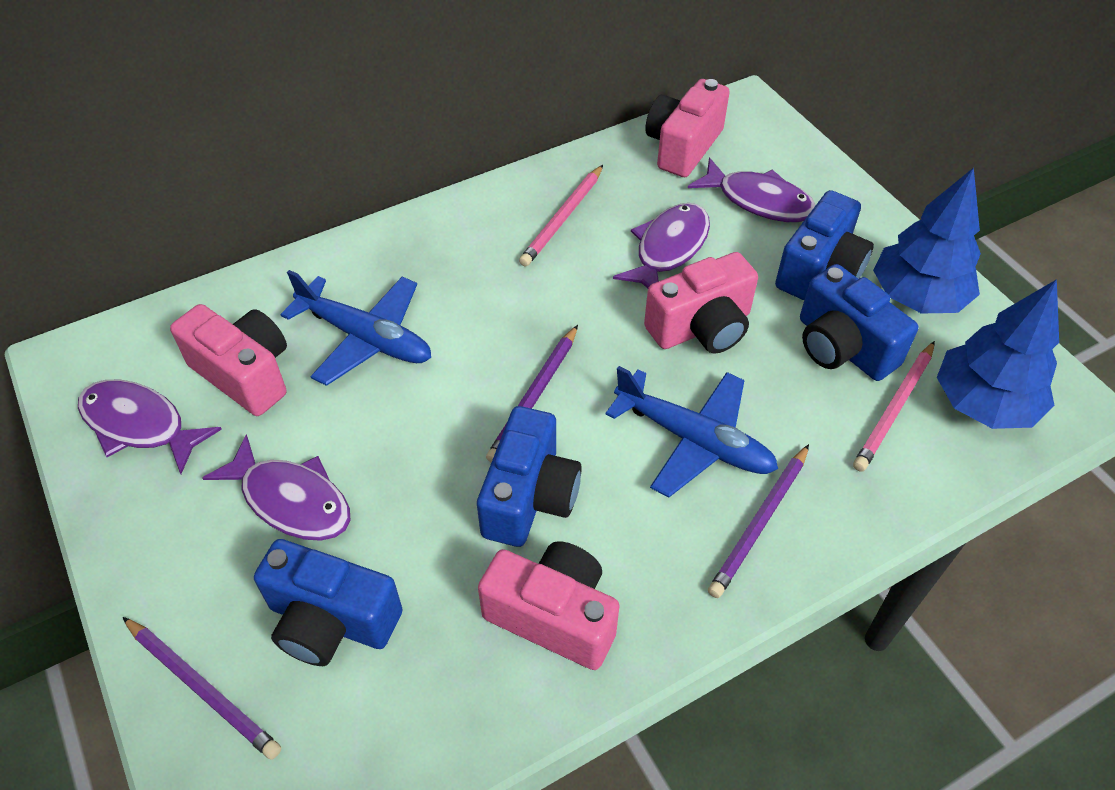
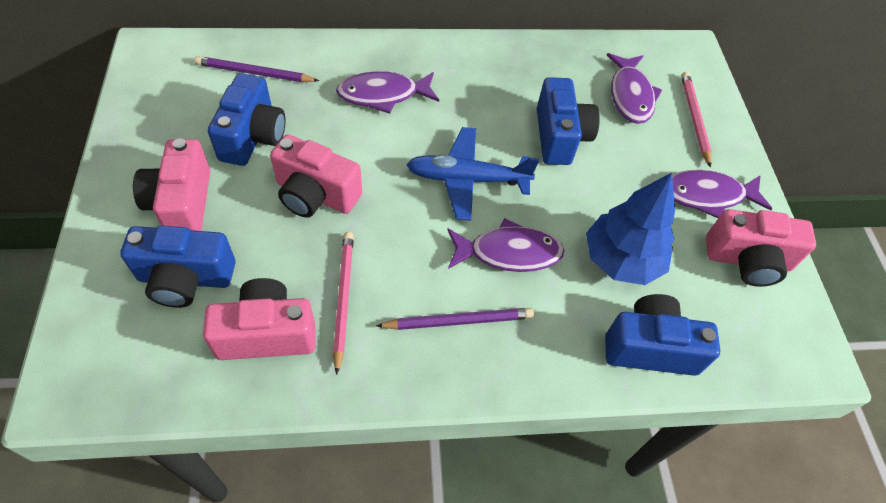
blue plane: 2 -> 1
blue tree: 2 -> 1
purple pencil: 3 -> 2

